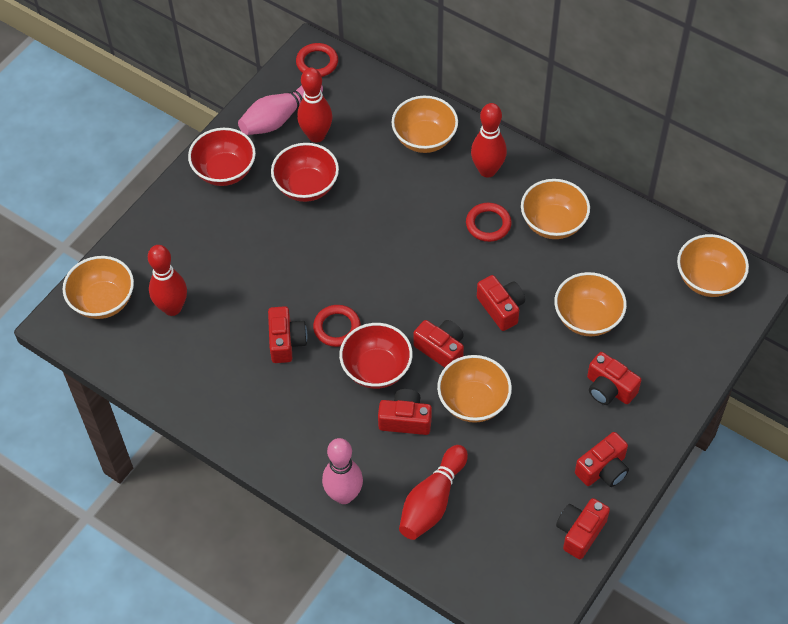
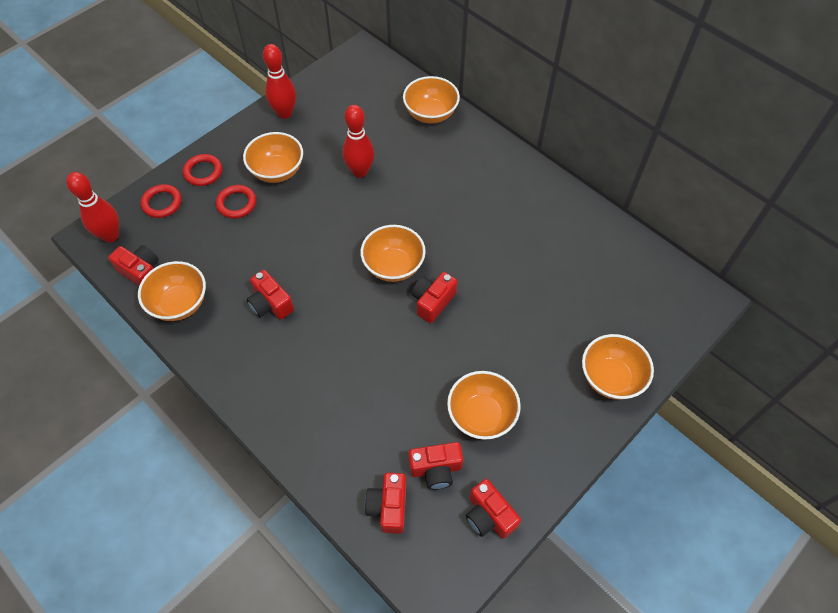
pink bowling pin: 2 -> 0
red bowl: 3 -> 0
red bowling pin: 4 -> 3
red camera: 7 -> 6

